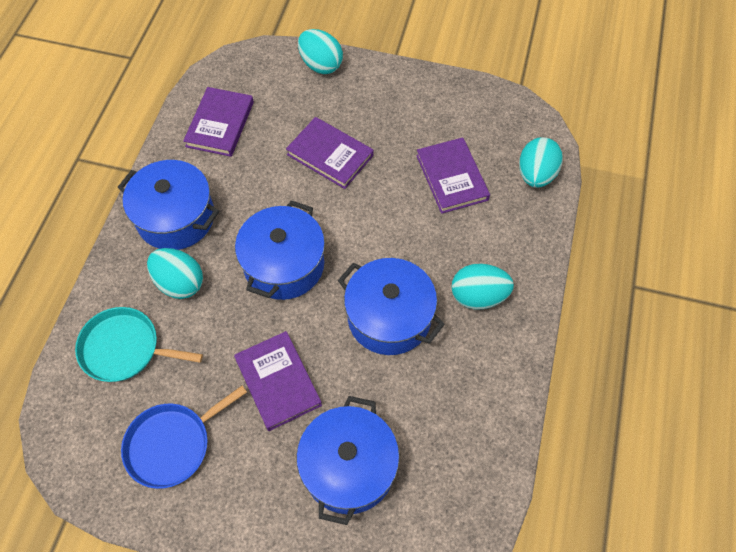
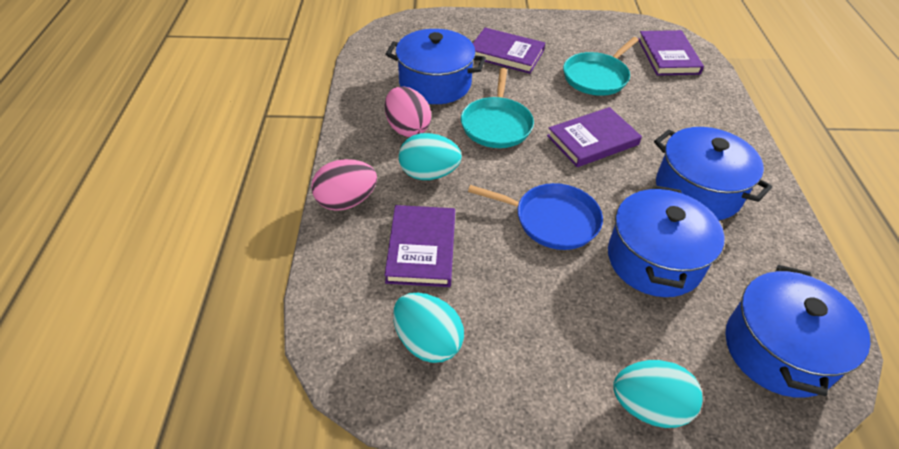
pink egg: 0 -> 2
turquoise egg: 4 -> 3
turquoise pan: 1 -> 2

